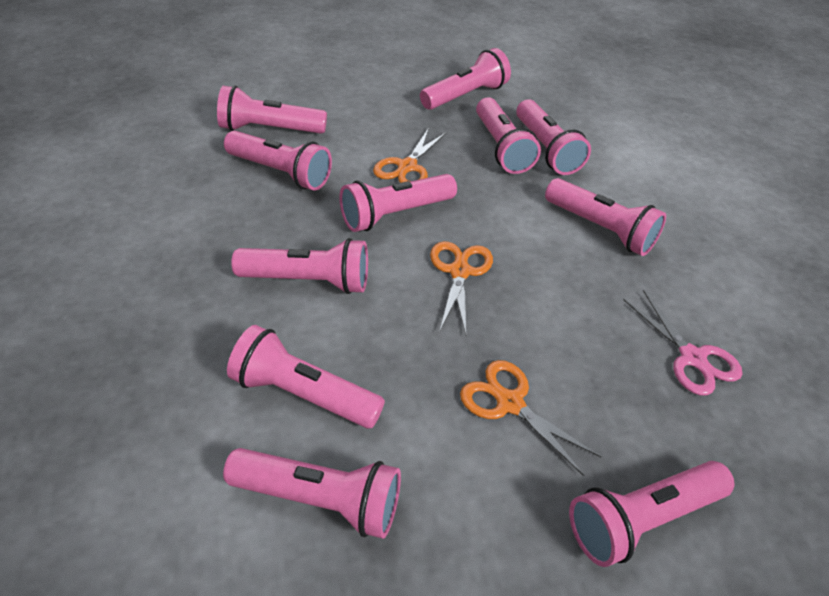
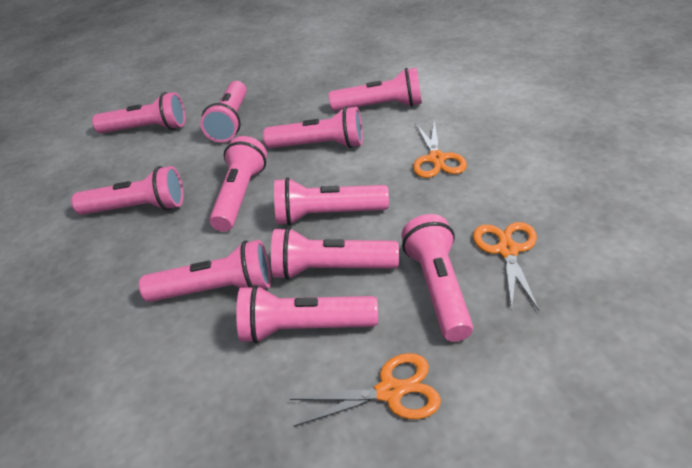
pink scissors: 1 -> 0

